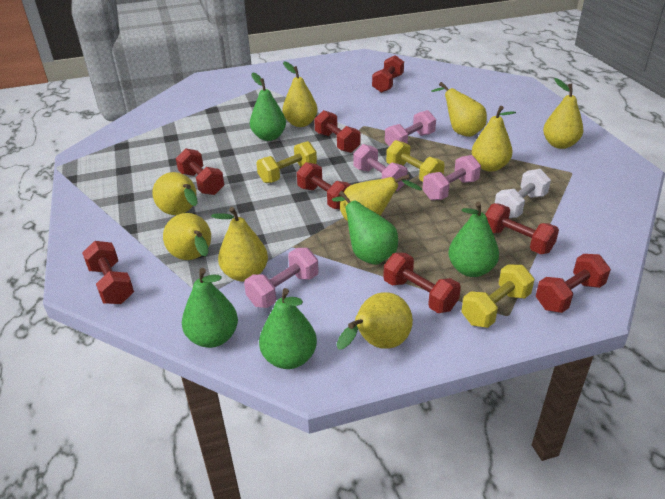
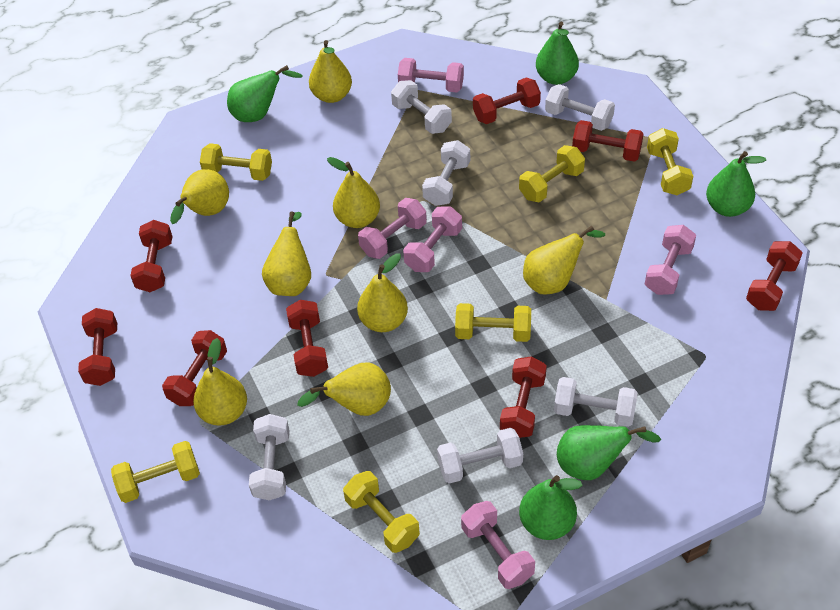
pink dumbbell: 4 -> 5
white dumbbell: 1 -> 6
yellow dumbbell: 3 -> 6
yellow pear: 9 -> 8

